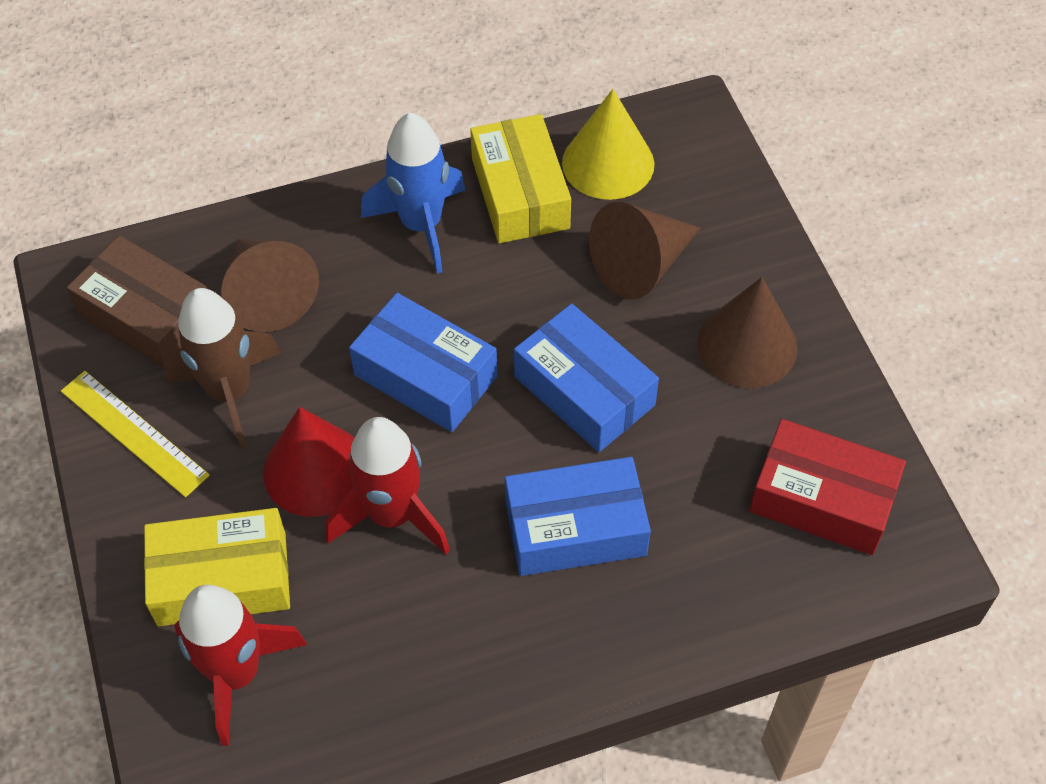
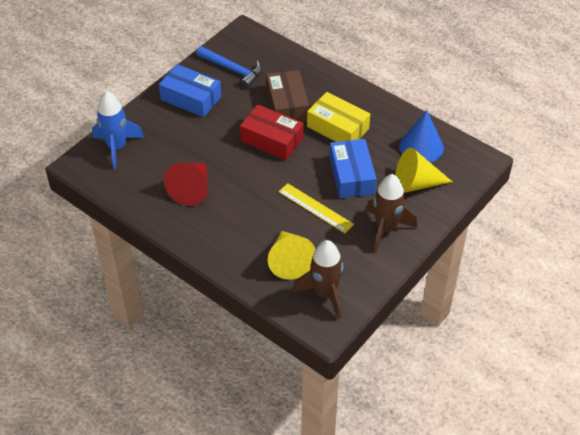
blue box: 3 -> 2
blue cone: 0 -> 1
blue hammer: 0 -> 1
brown cone: 3 -> 0
brown rocket: 1 -> 2
red rocket: 2 -> 0
yellow box: 2 -> 1
yellow cone: 1 -> 2

